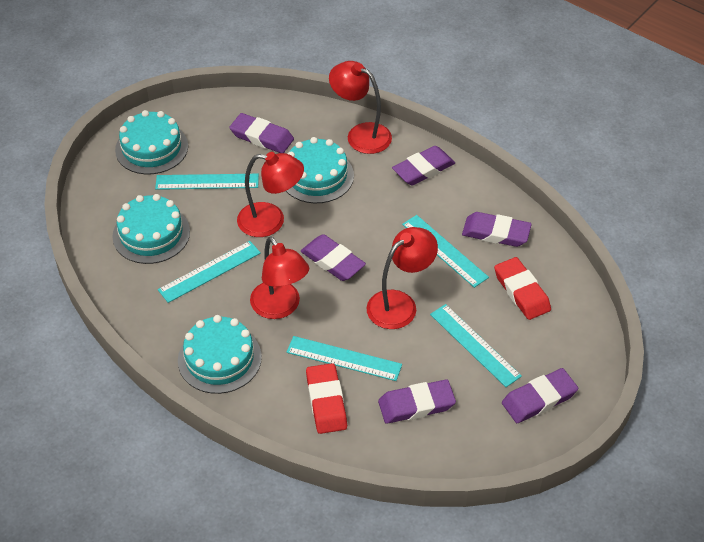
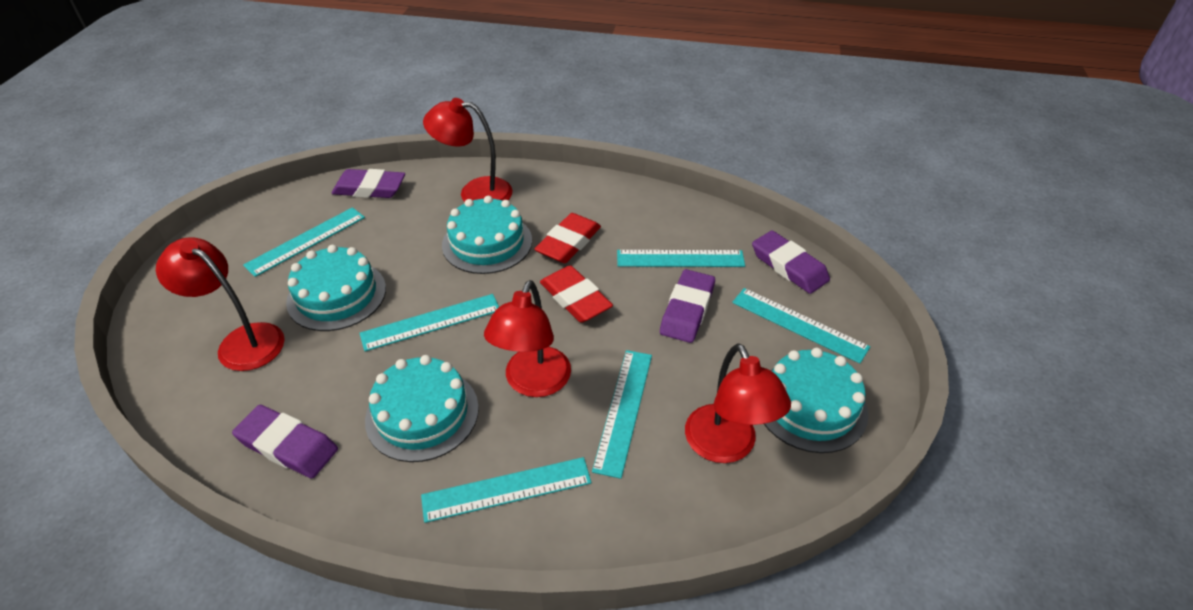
purple eraser: 6 -> 4
turquoise ruler: 5 -> 6

